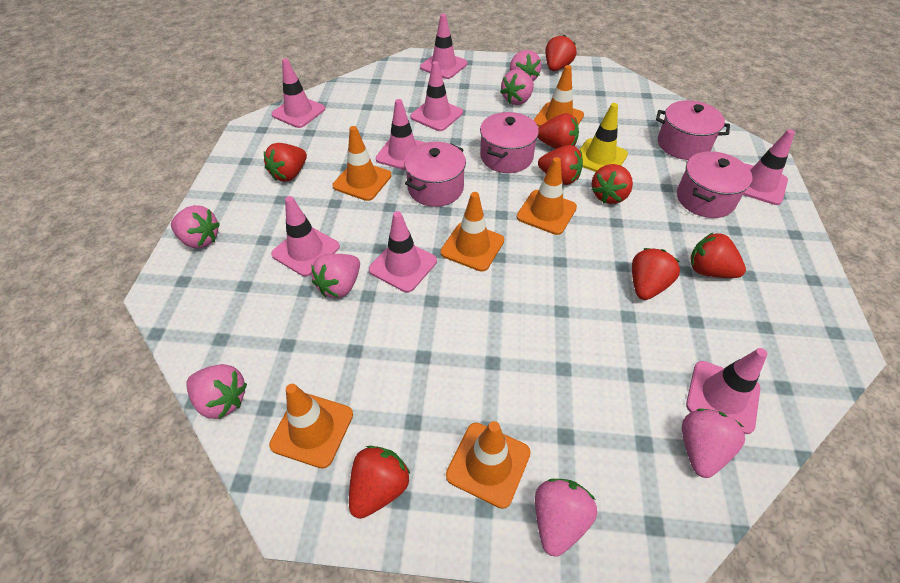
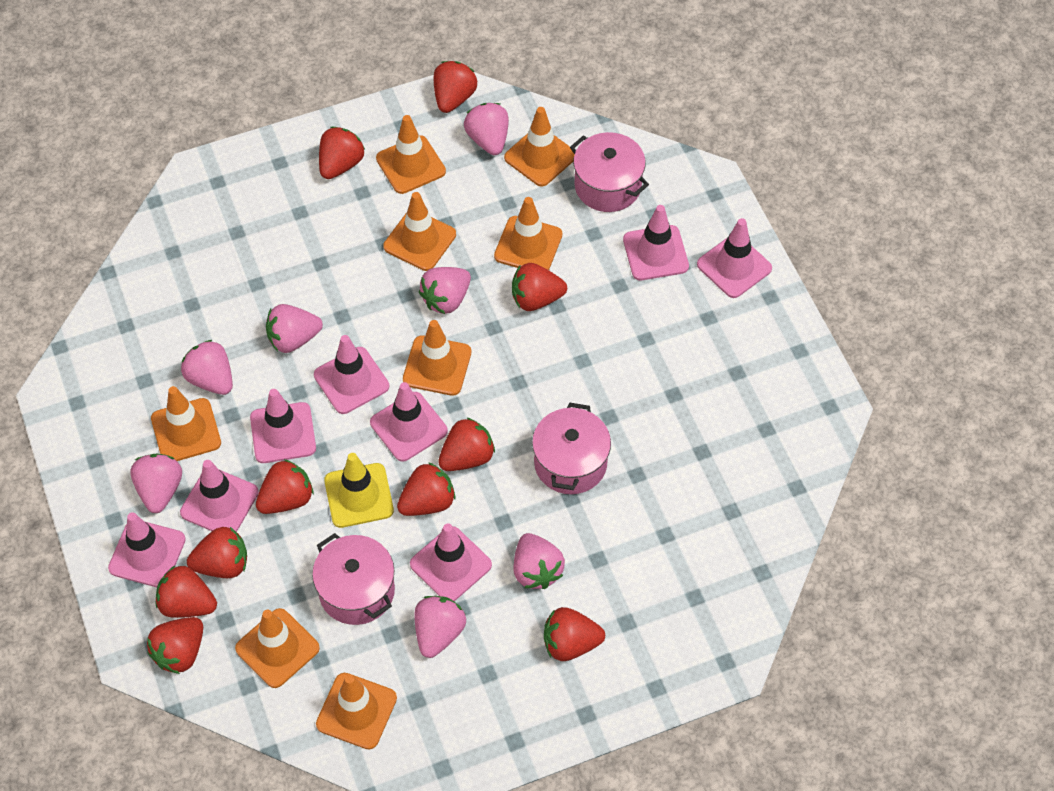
orange traffic cone: 6 -> 8
pink pot: 4 -> 3
red strawberry: 8 -> 10

